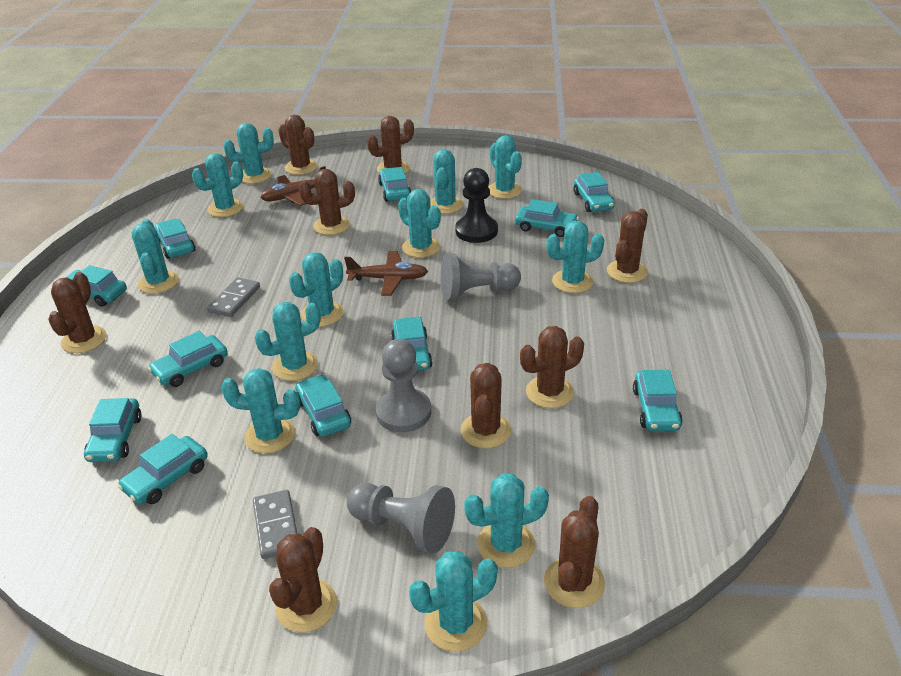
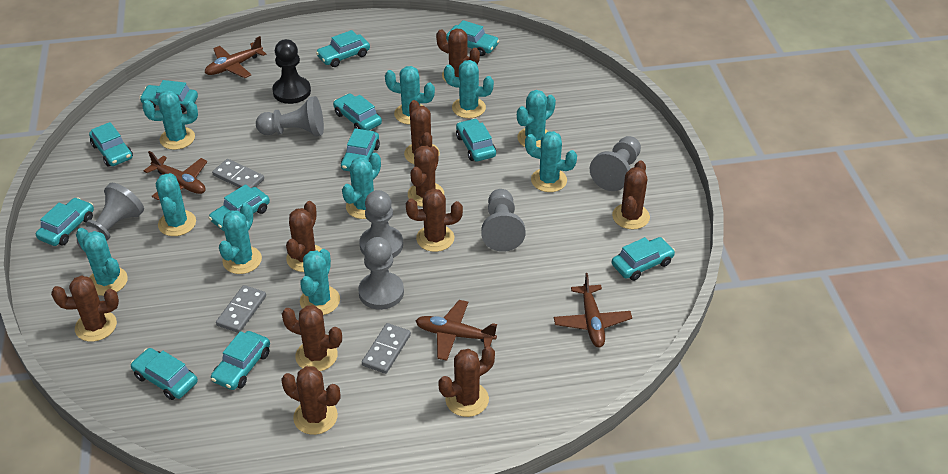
brown cactus: 9 -> 10
brown plane: 2 -> 4
grey domino: 2 -> 3
grey pawn: 3 -> 6
turquoise cactus: 12 -> 10
turquoise car: 11 -> 12

